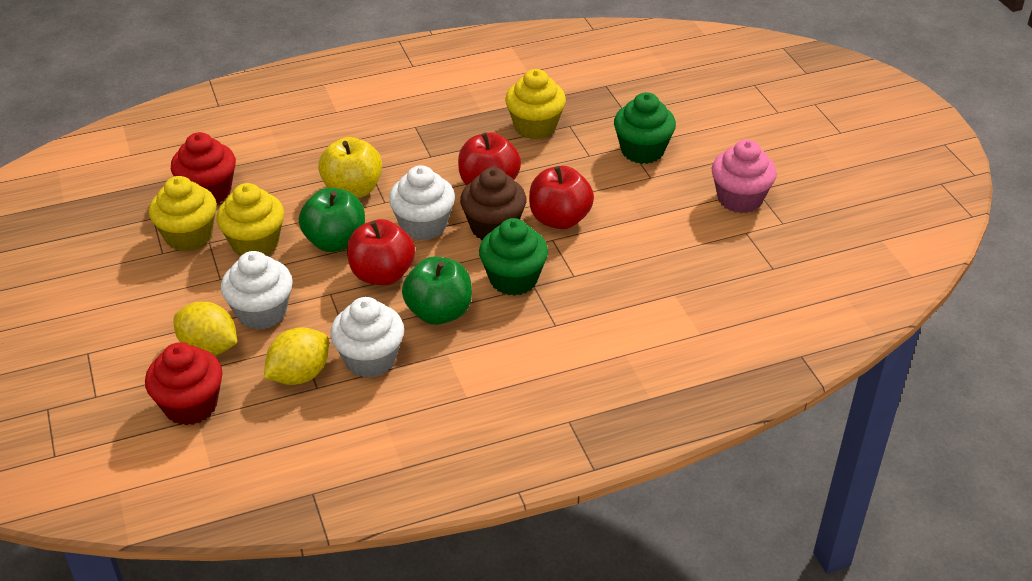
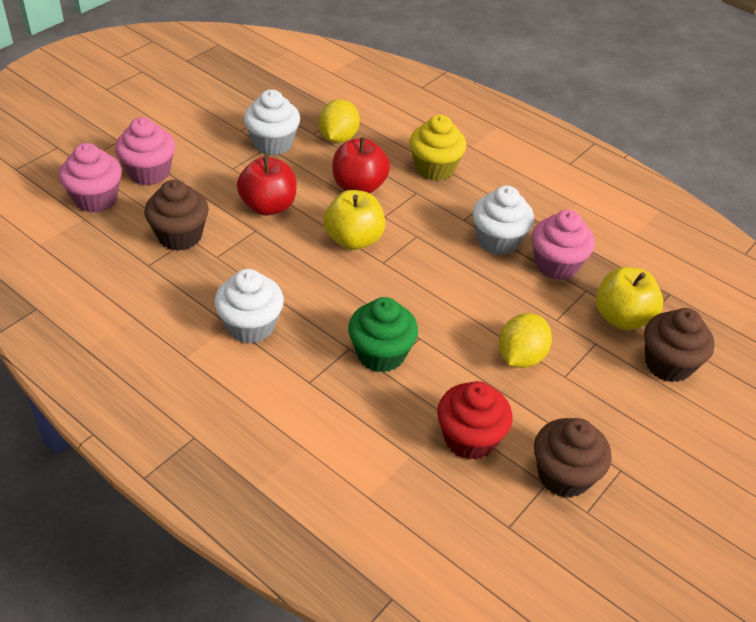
brown cupcake: 1 -> 3
green apple: 2 -> 0
green cupcake: 2 -> 1
pink cupcake: 1 -> 3
red apple: 3 -> 2
red cupcake: 2 -> 1
yellow apple: 1 -> 2
yellow cupcake: 3 -> 1

